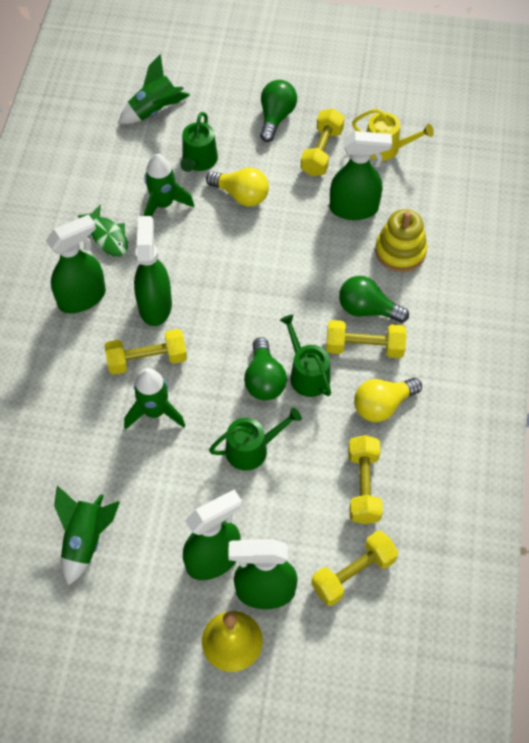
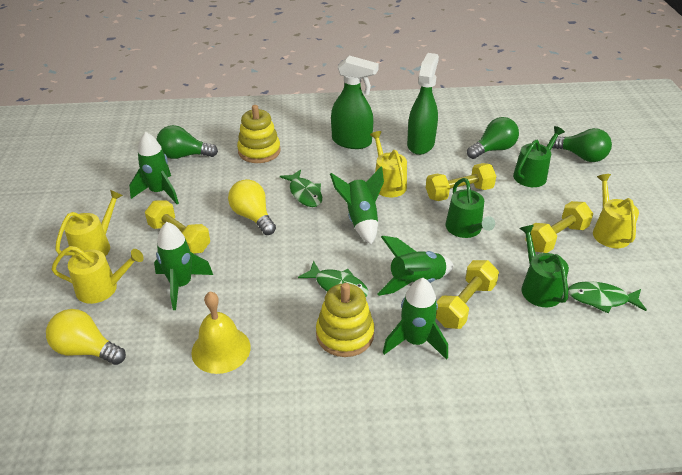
green fish: 1 -> 3
green rocket: 4 -> 5
green spray bottle: 5 -> 2
yellow dumbbell: 5 -> 4
yellow stacking toy: 1 -> 2
yellow watering can: 1 -> 4

